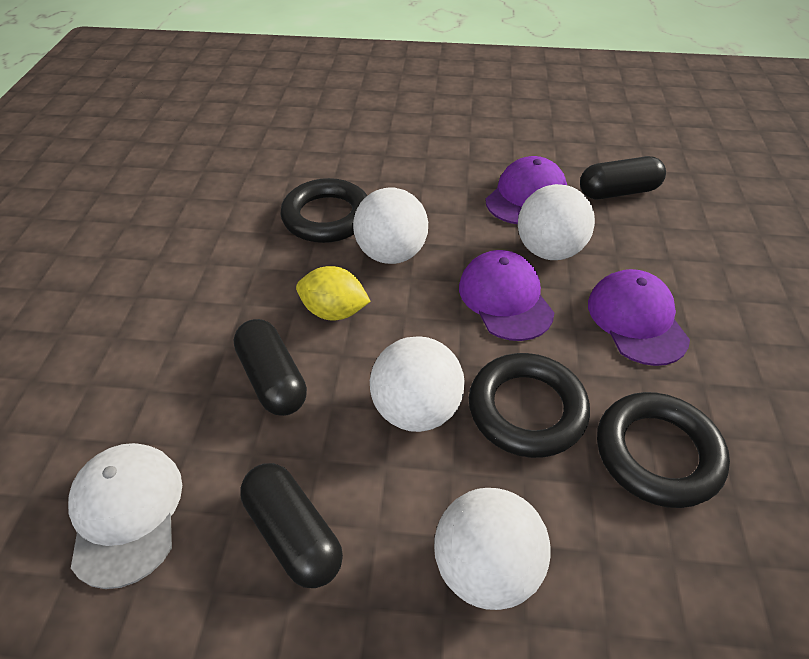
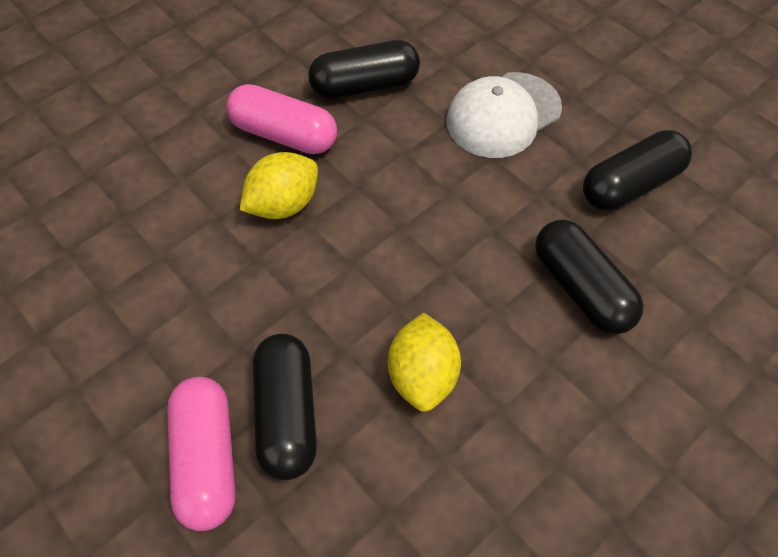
black capsule: 3 -> 4
black ring: 3 -> 0
pink capsule: 0 -> 2
purple cap: 3 -> 0
white ball: 4 -> 0
yellow lemon: 1 -> 2

